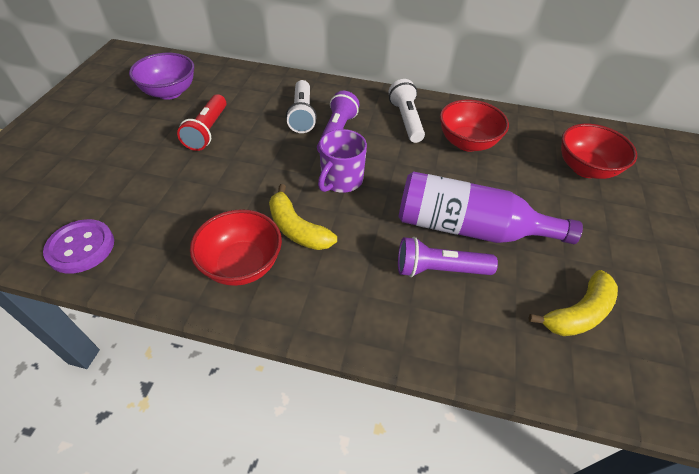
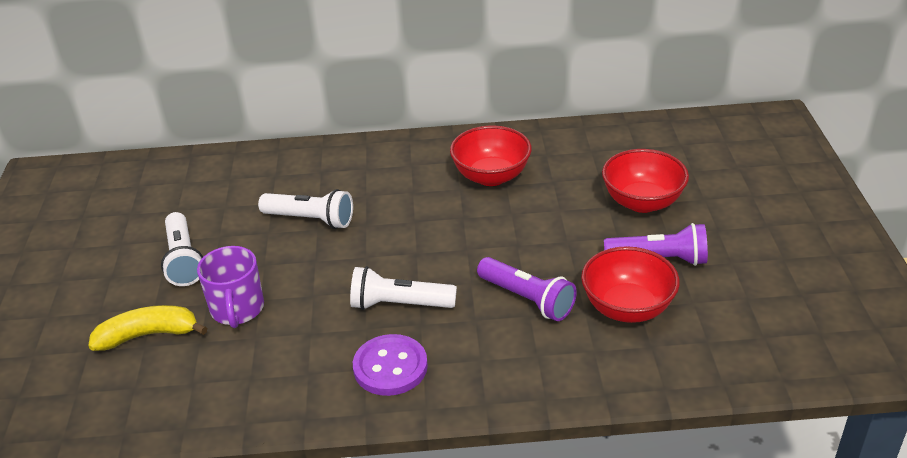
purple bottle: 1 -> 0
purple bowl: 1 -> 0
red flashlight: 1 -> 0
white flashlight: 2 -> 3
yellow banana: 2 -> 1

